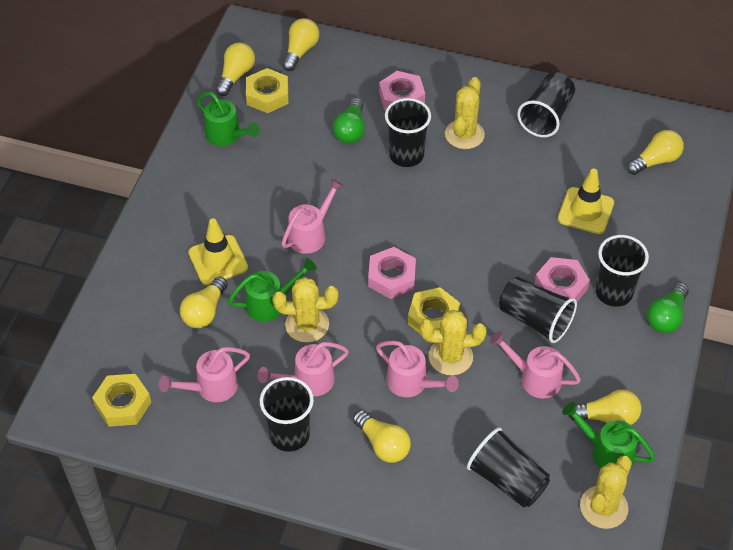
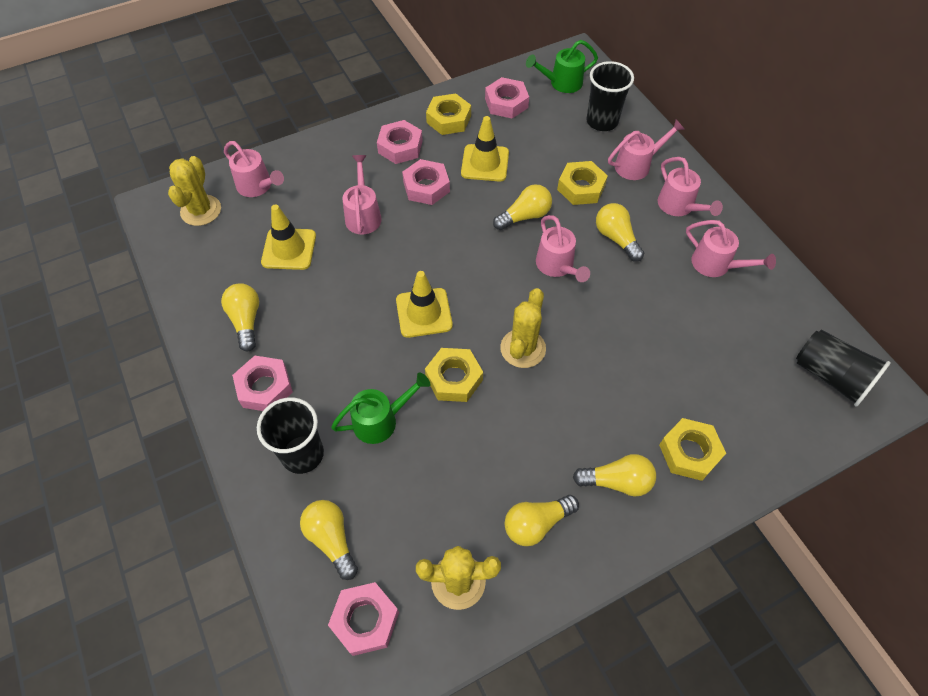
black cup: 6 -> 3
green light bulb: 2 -> 0
green watering can: 3 -> 2
pink nut: 3 -> 5
pink watering can: 5 -> 6
yellow cactus: 4 -> 3
yellow nut: 3 -> 4
yellow traffic cone: 2 -> 3

